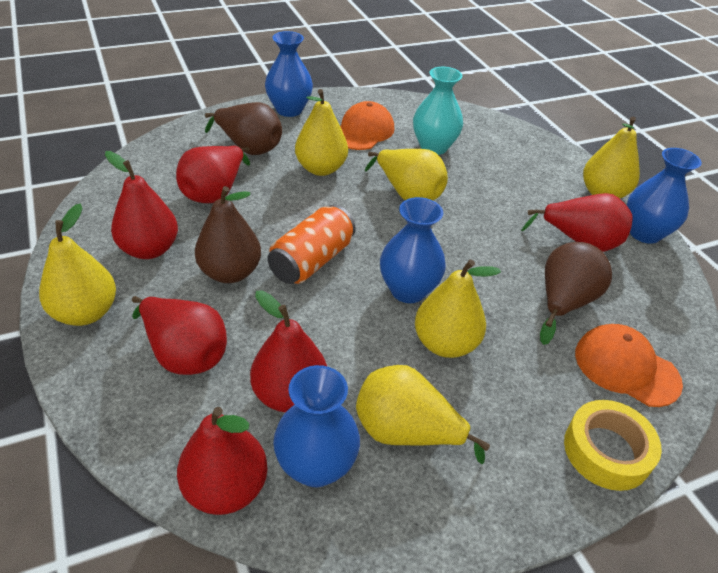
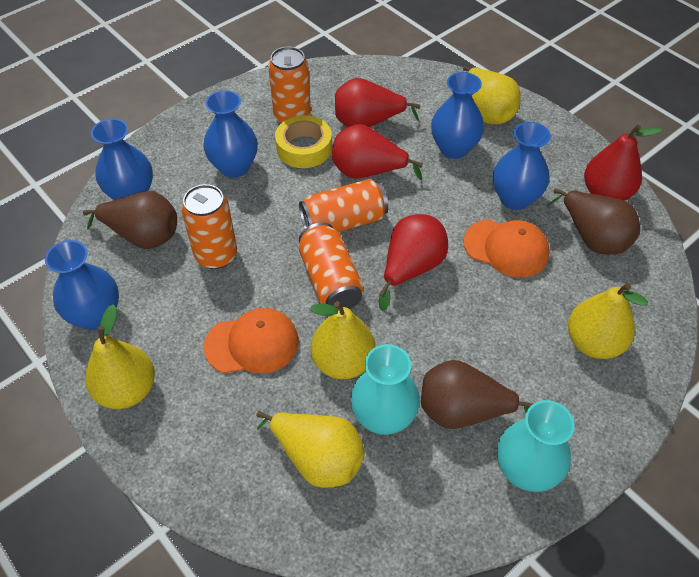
blue vase: 4 -> 5
orange can: 1 -> 4
red pear: 6 -> 4
turquoise vase: 1 -> 2
yellow pear: 6 -> 5

